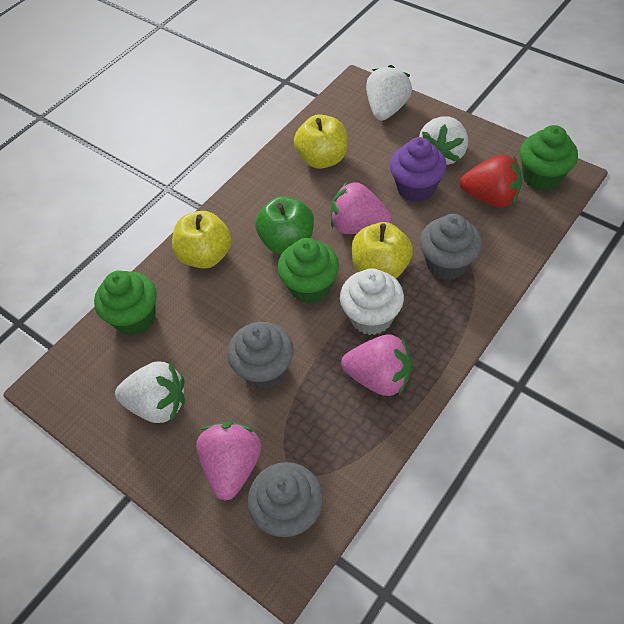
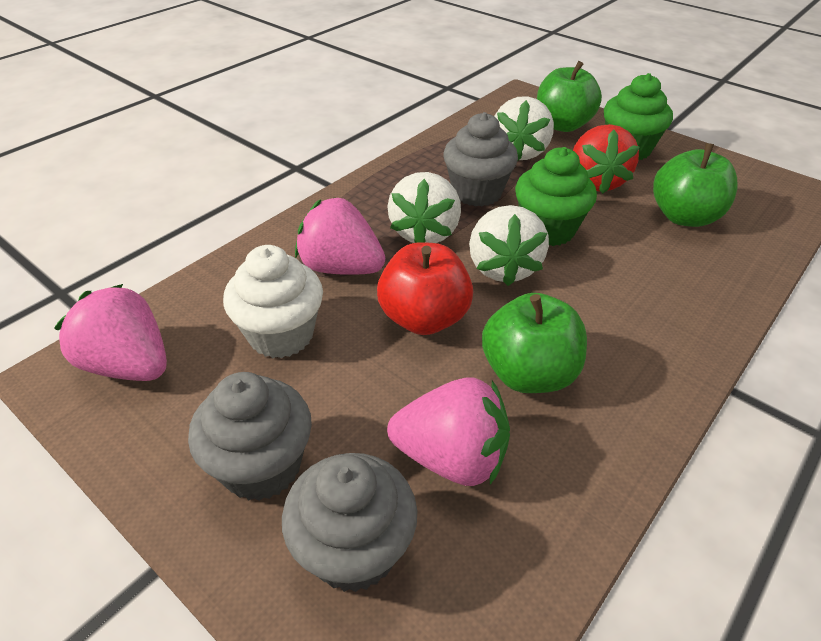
green apple: 1 -> 3
green cupcake: 3 -> 2
purple cupcake: 1 -> 0
red apple: 0 -> 1
yellow apple: 3 -> 0

